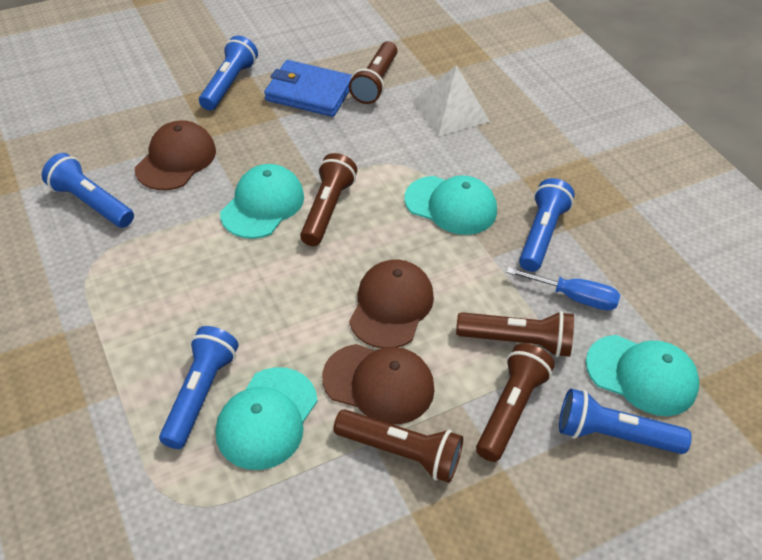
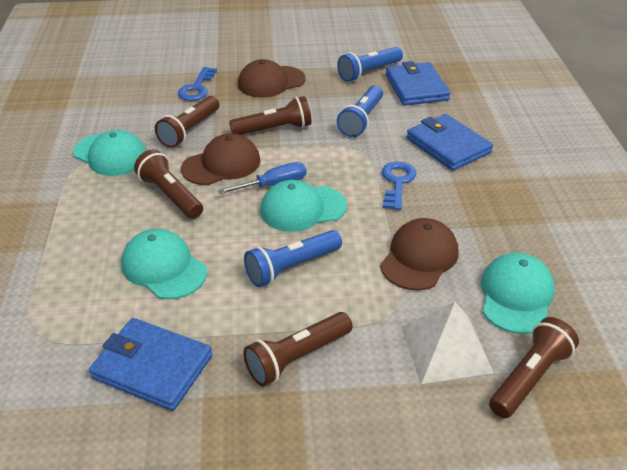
blue flashlight: 5 -> 3
blue key: 0 -> 2
blue wallet: 1 -> 3

